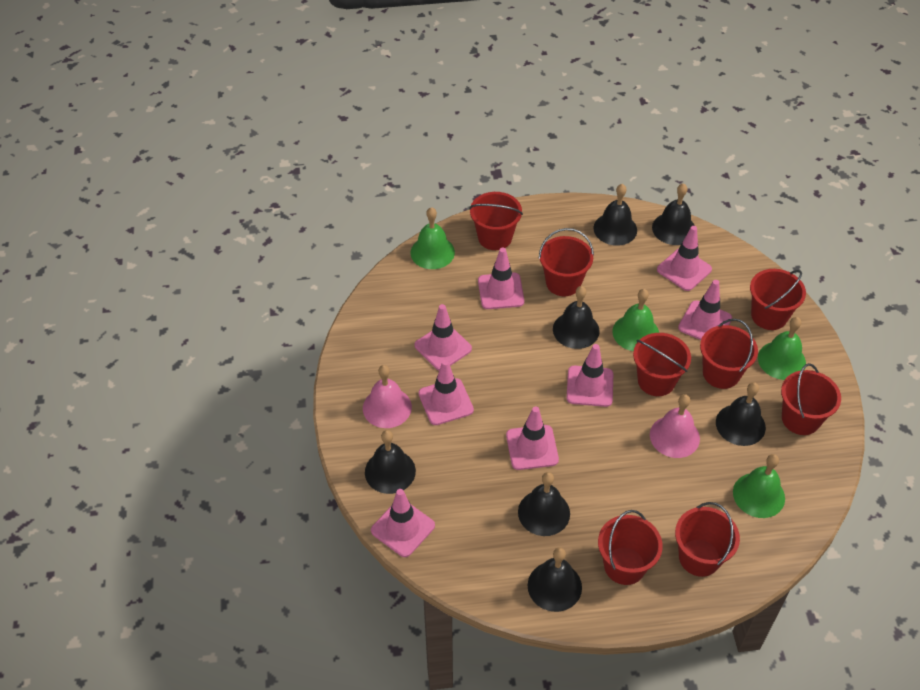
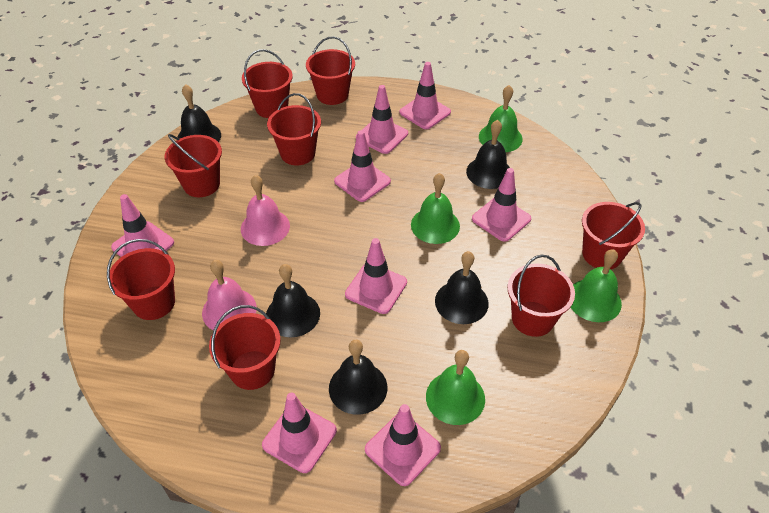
black bell: 7 -> 5

